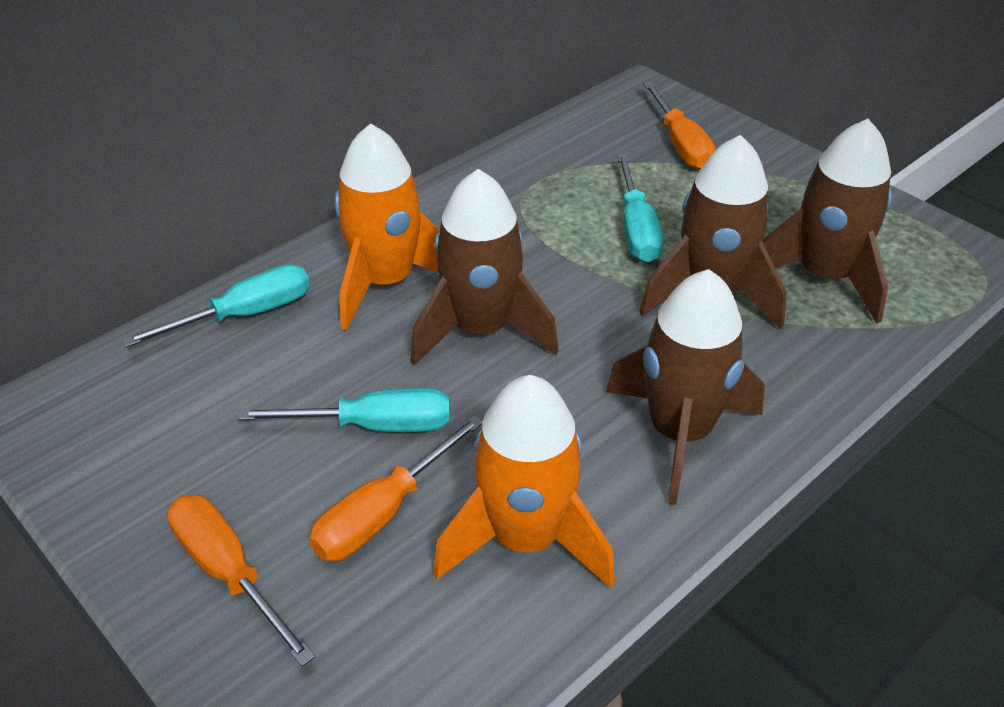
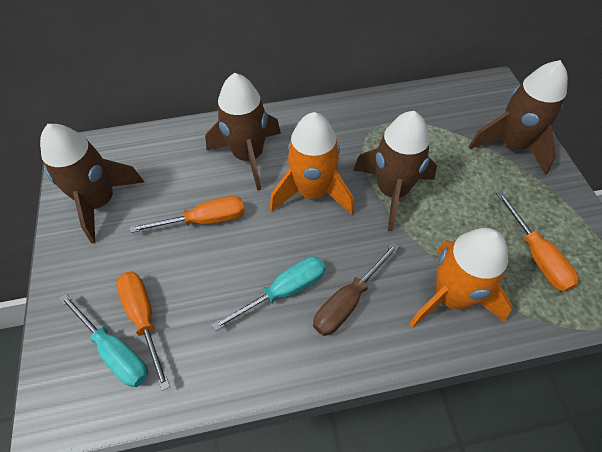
brown screwdriver: 0 -> 1
turquoise screwdriver: 3 -> 2

